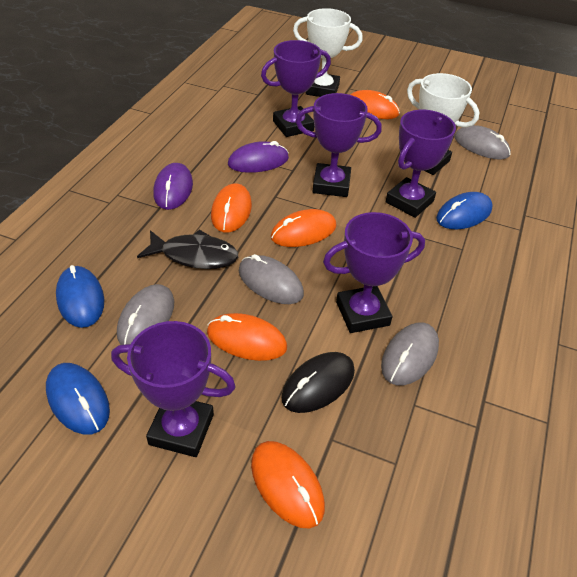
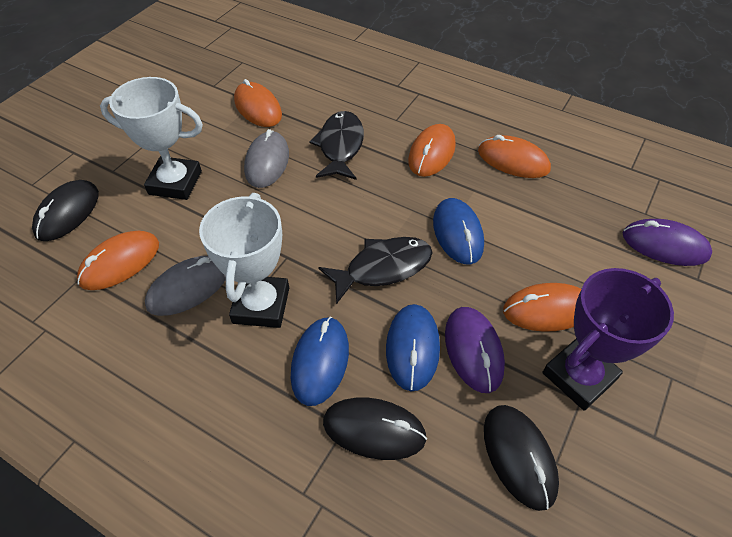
black fish: 1 -> 2
black mouse: 1 -> 3
grey mouse: 4 -> 2
purple trophy: 5 -> 1

